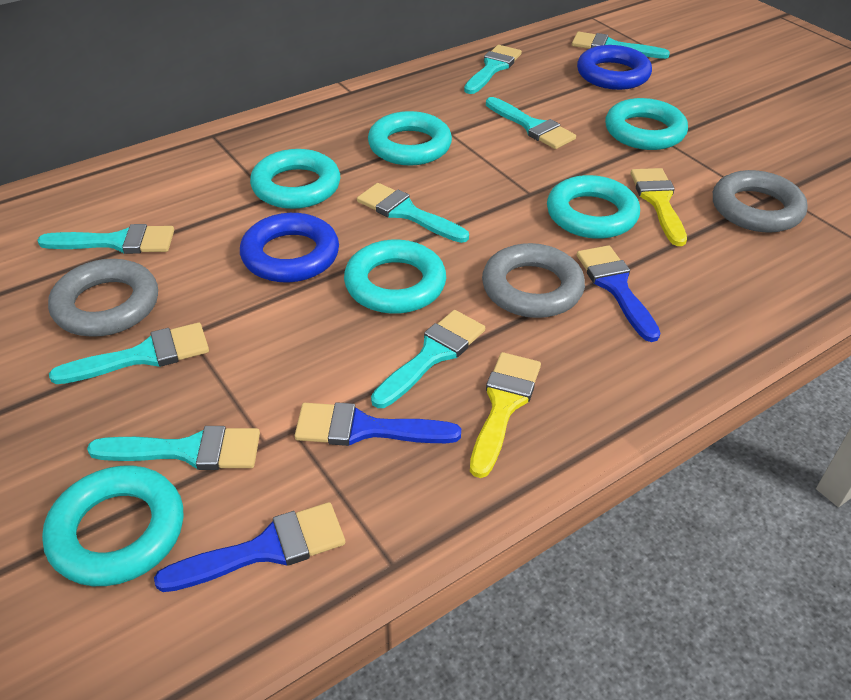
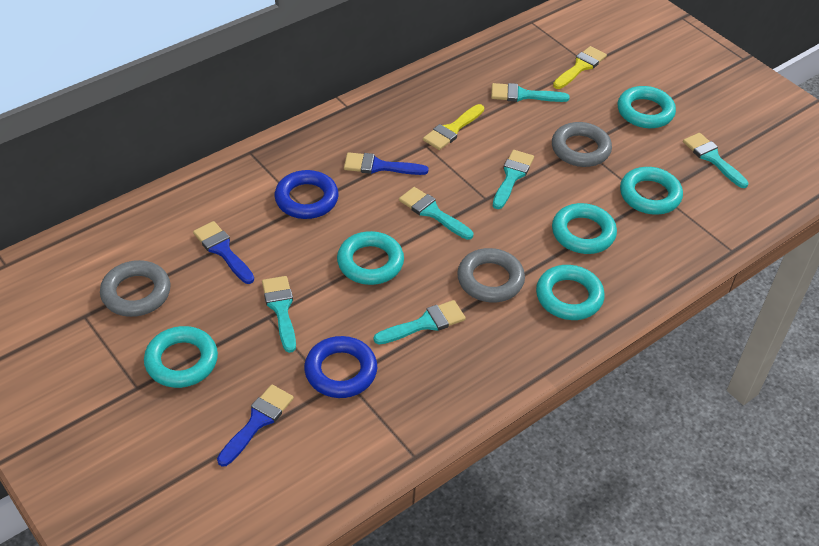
turquoise brush: 8 -> 6

